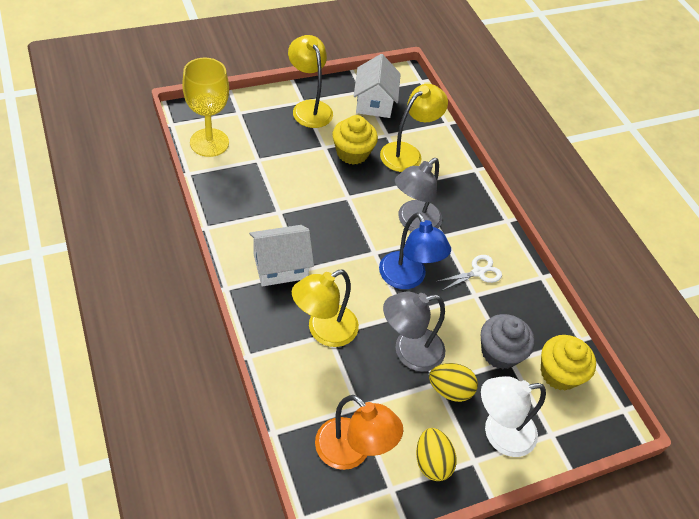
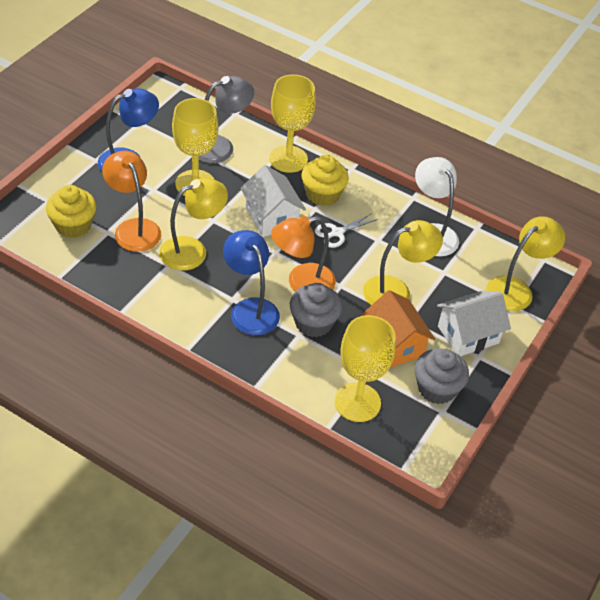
blue lamp: 1 -> 2
grey cupcake: 1 -> 2
grey lamp: 2 -> 1
orange house: 0 -> 1
orange lamp: 1 -> 2
yellow egg: 2 -> 0
yellow goblet: 1 -> 3

